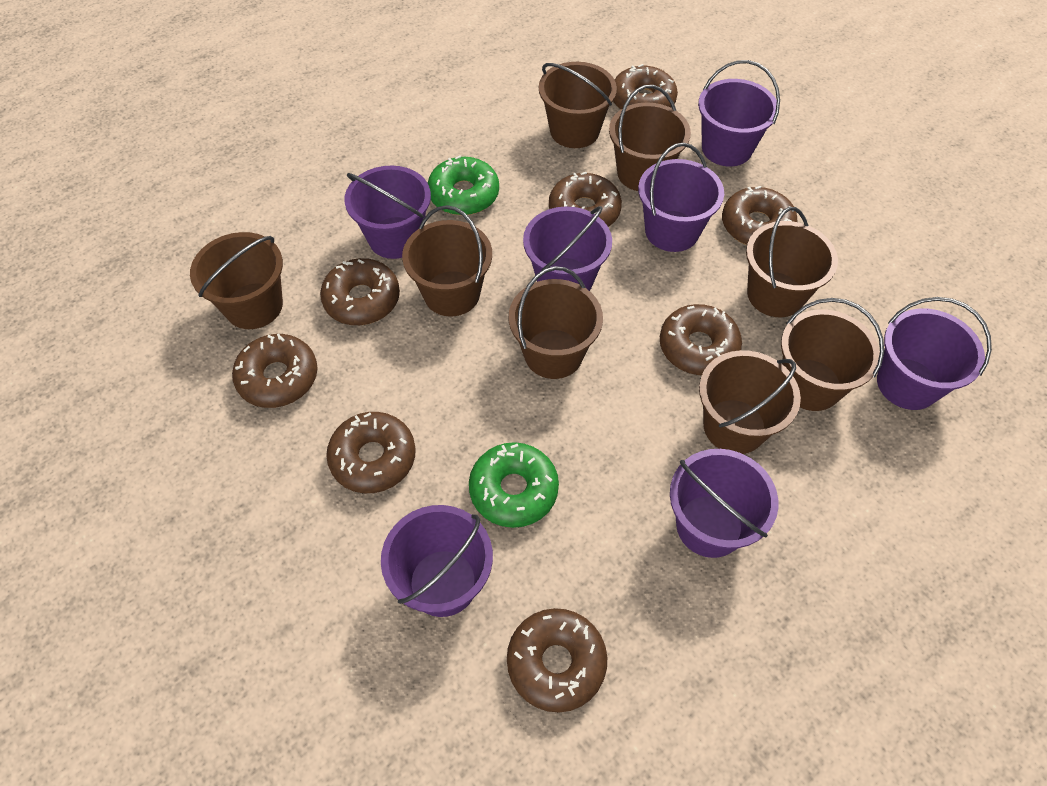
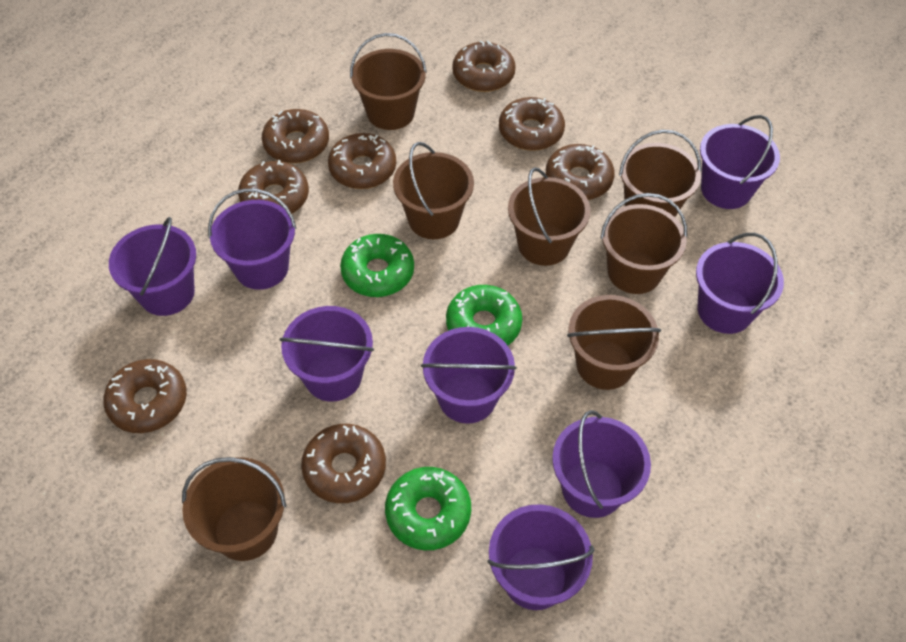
brown bucket: 8 -> 7
green donut: 2 -> 3
purple bucket: 7 -> 8

